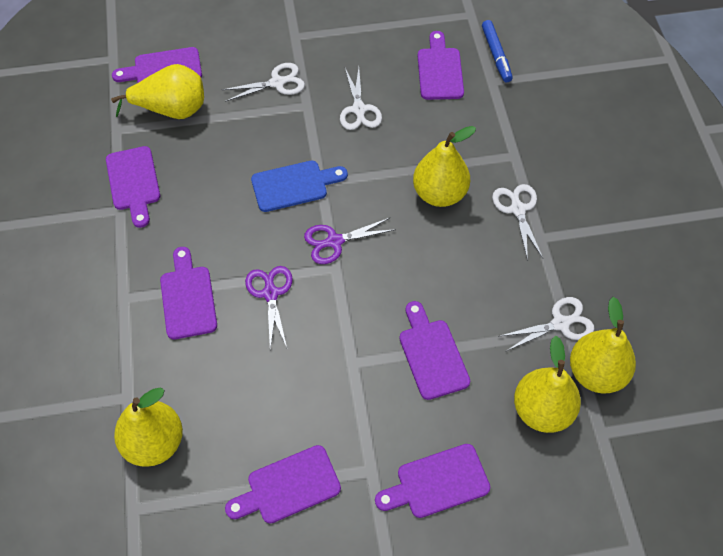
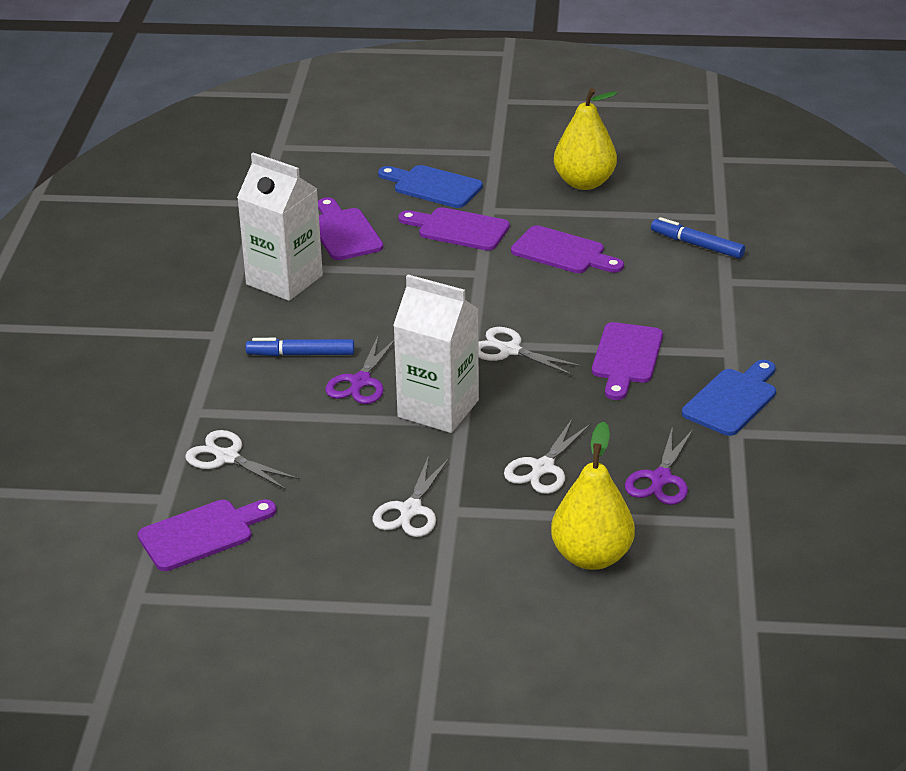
blue cutting board: 1 -> 2
blue marker: 1 -> 2
purple cutting board: 7 -> 5
white carton: 0 -> 2
yellow pear: 5 -> 2

